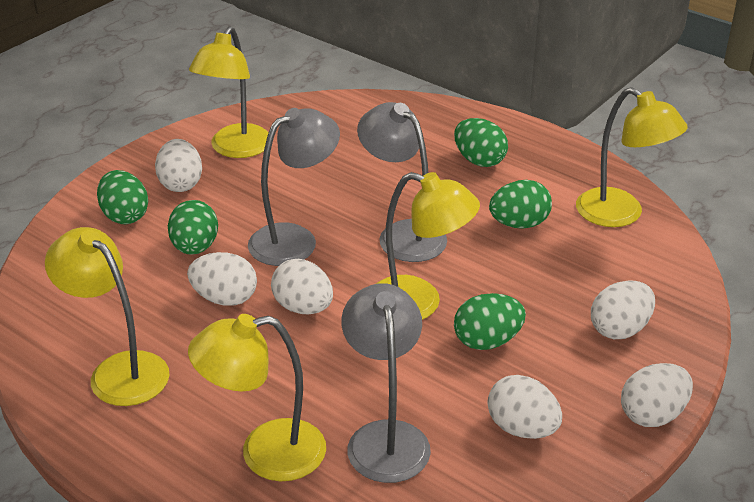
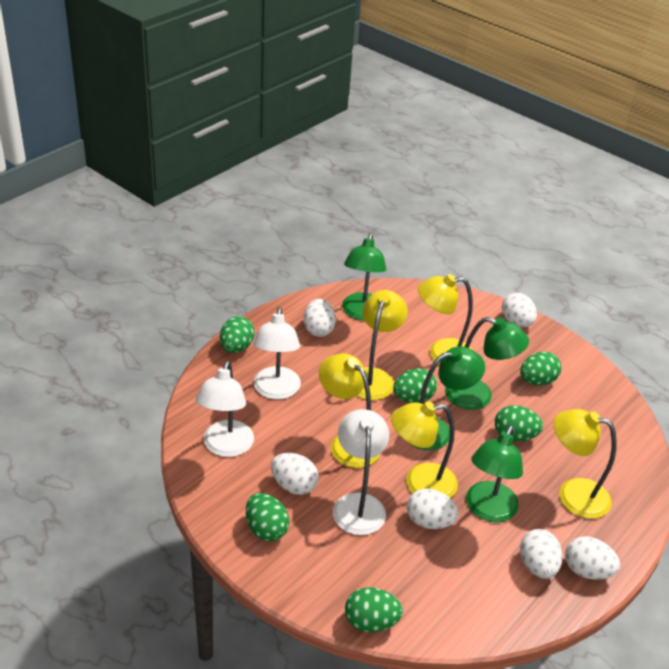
green egg: 5 -> 6
green lamp: 0 -> 4
grey lamp: 3 -> 0
white lamp: 0 -> 3

